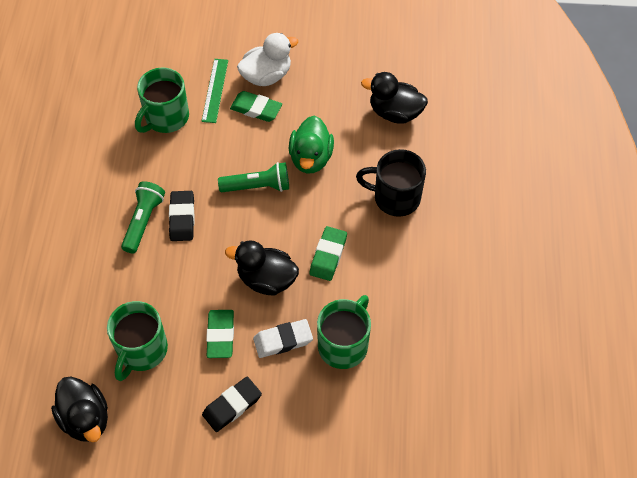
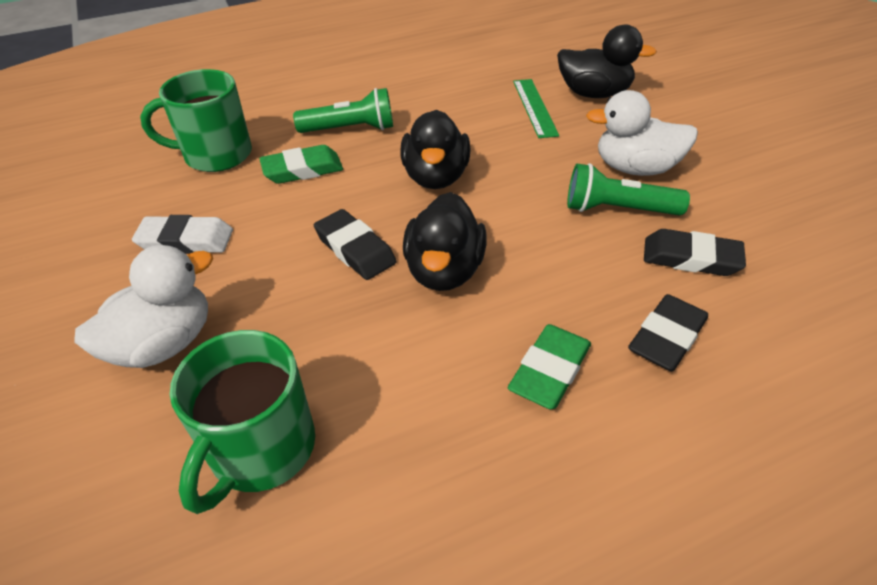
black eraser: 2 -> 3
black mug: 1 -> 0
green duck: 1 -> 0
green eraser: 3 -> 2
green mug: 3 -> 2
white duck: 1 -> 2

